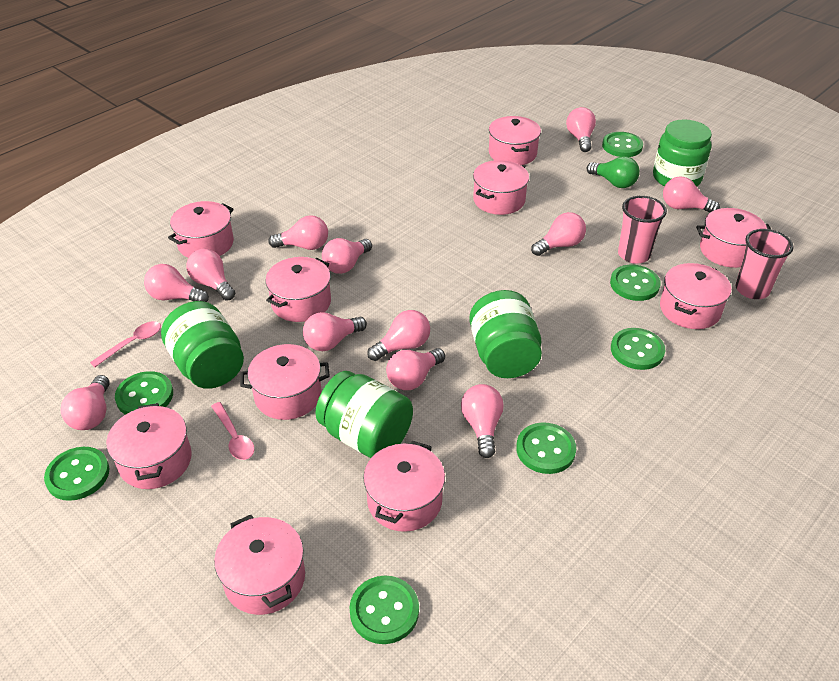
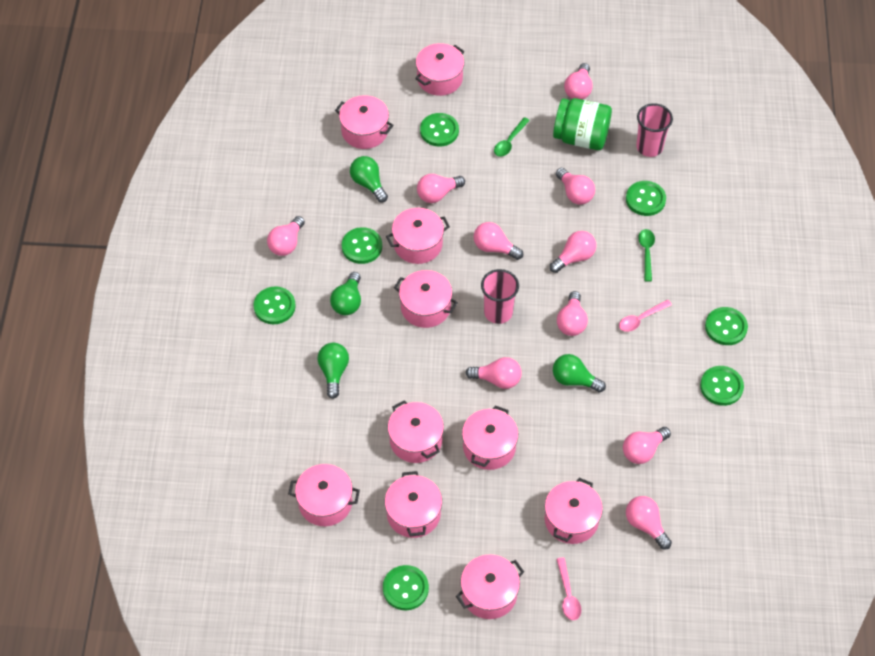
green jar: 4 -> 1
green light bulb: 1 -> 4
green spoon: 0 -> 2
pink light bulb: 12 -> 10

